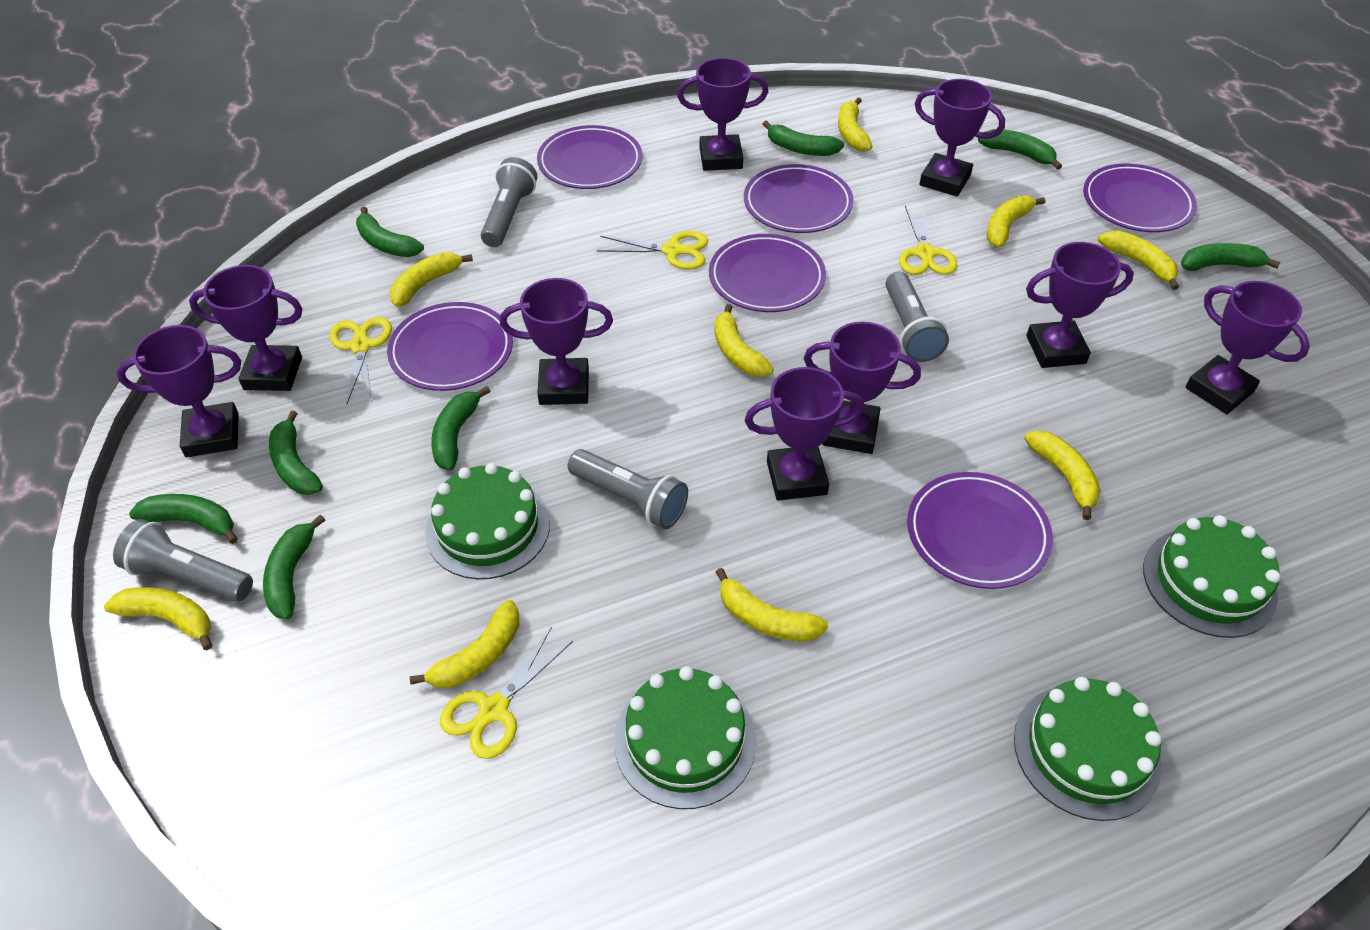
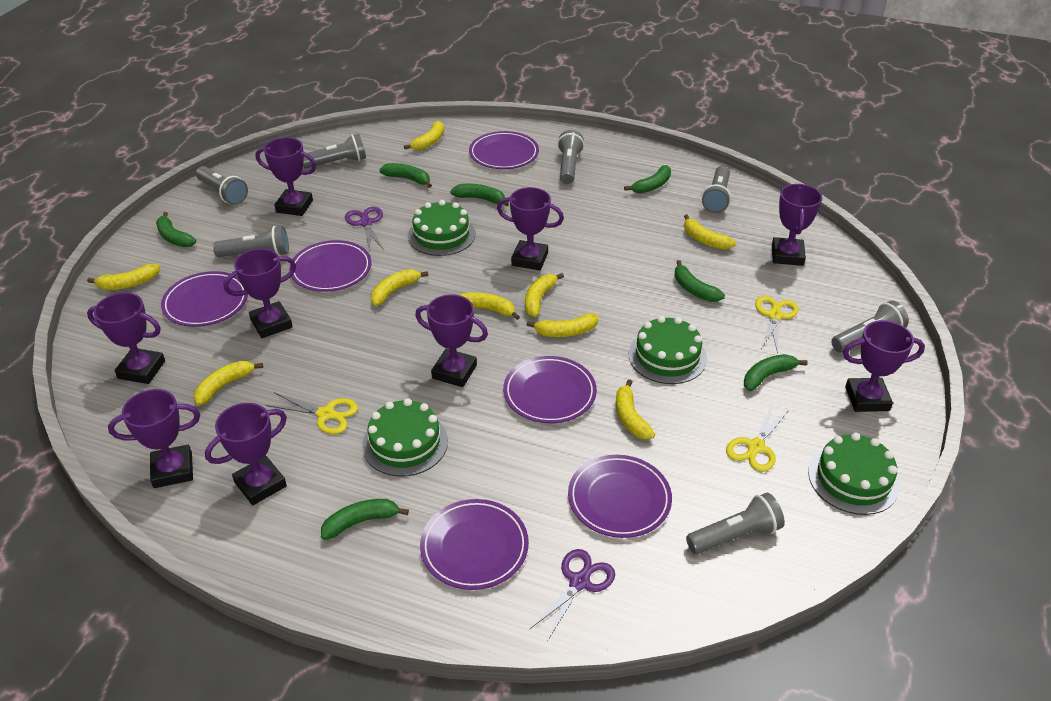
green banana: 8 -> 7
grey flashlight: 4 -> 7
purple scissors: 0 -> 2
yellow scissors: 4 -> 3

